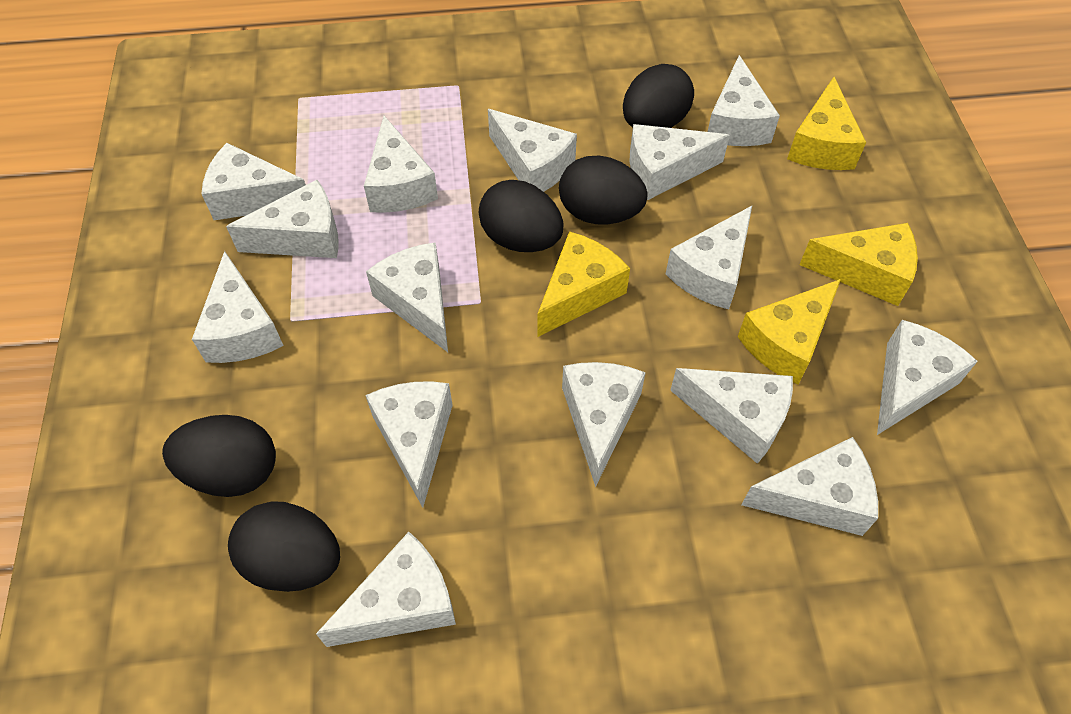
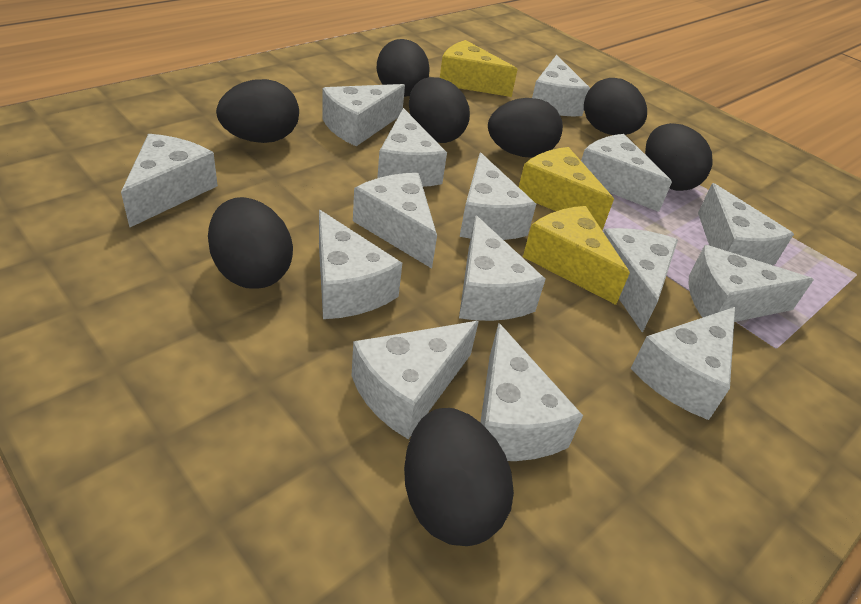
black egg: 5 -> 8
yellow cheese: 4 -> 3

